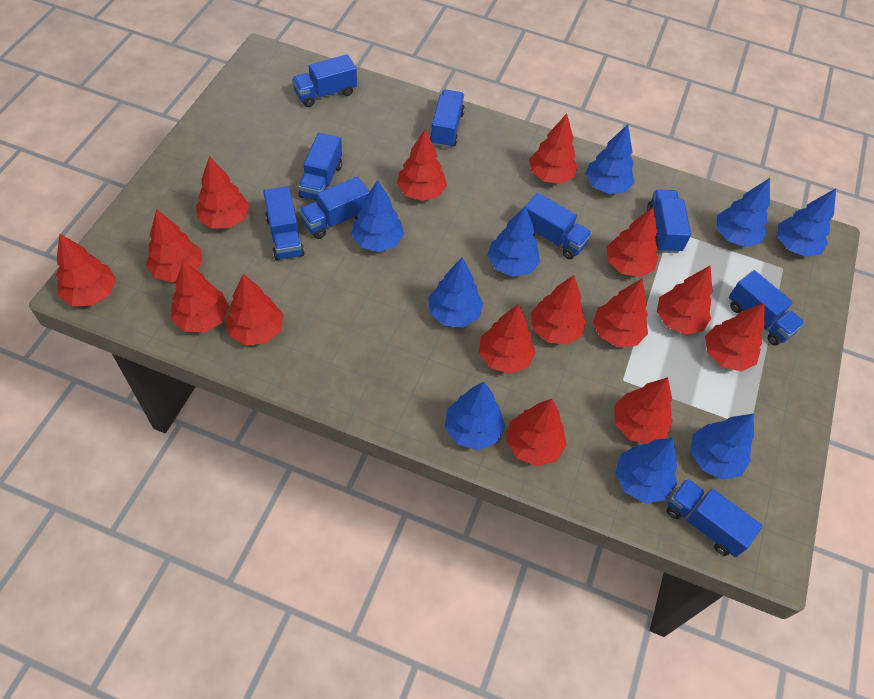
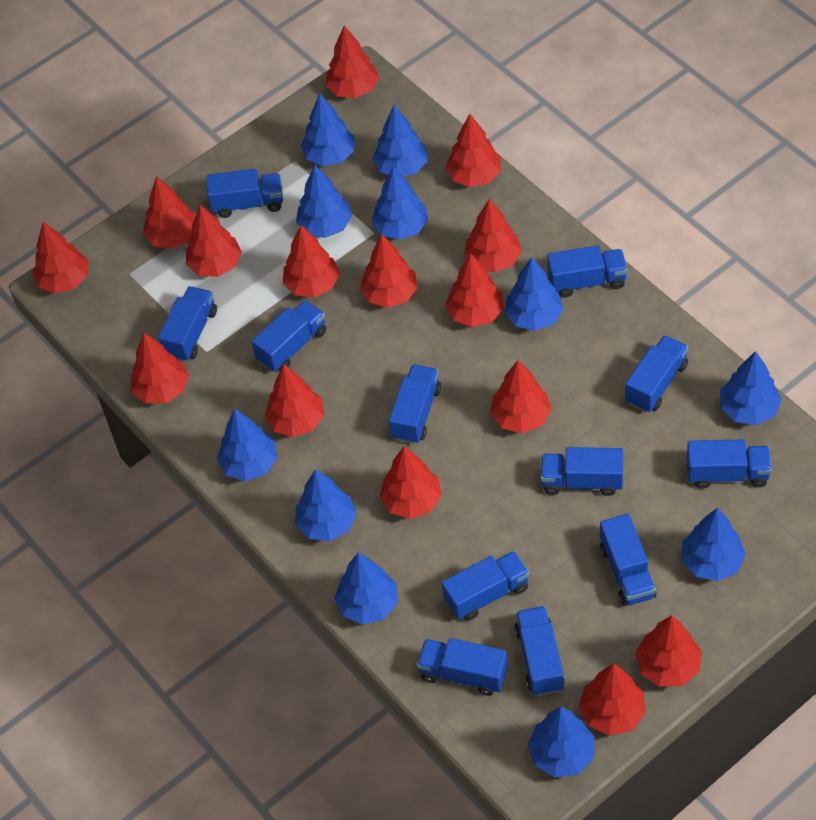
blue tree: 9 -> 11
blue truck: 9 -> 12

